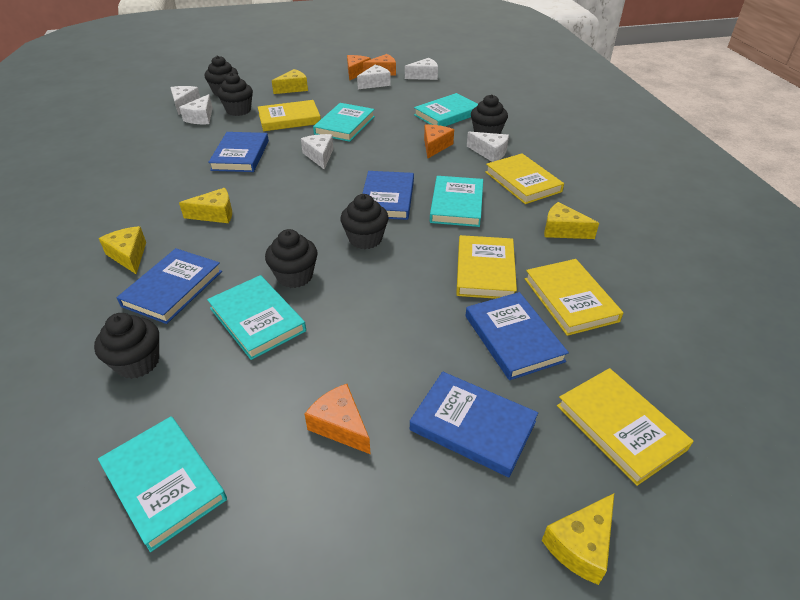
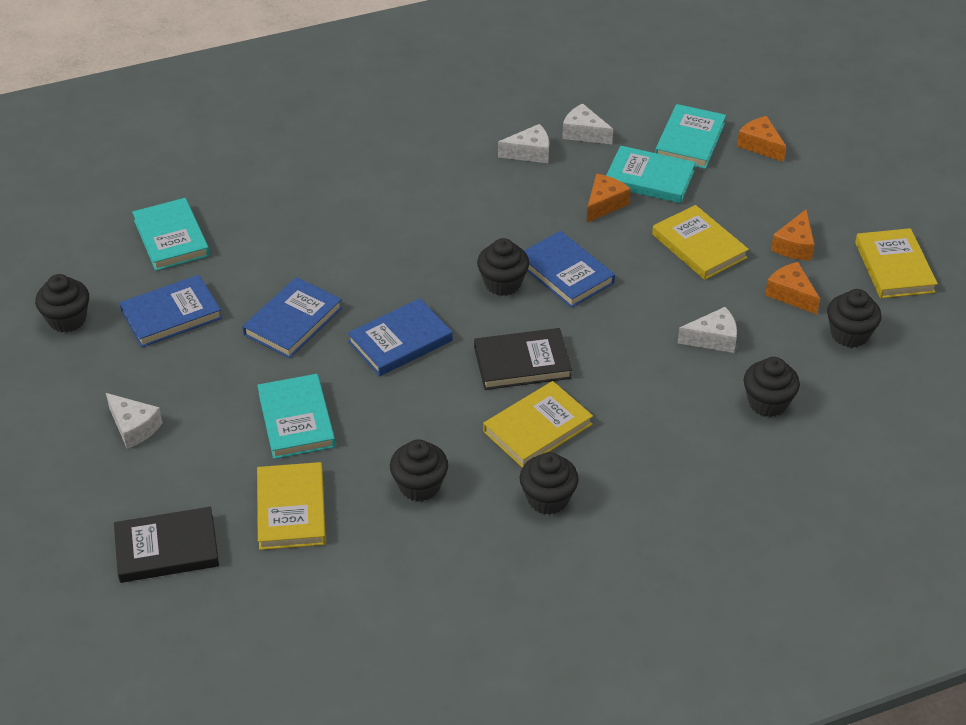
black book: 0 -> 2
blue book: 5 -> 4
turquoise book: 5 -> 4
white cheese: 6 -> 4
yellow book: 5 -> 4
yellow cheese: 5 -> 0

